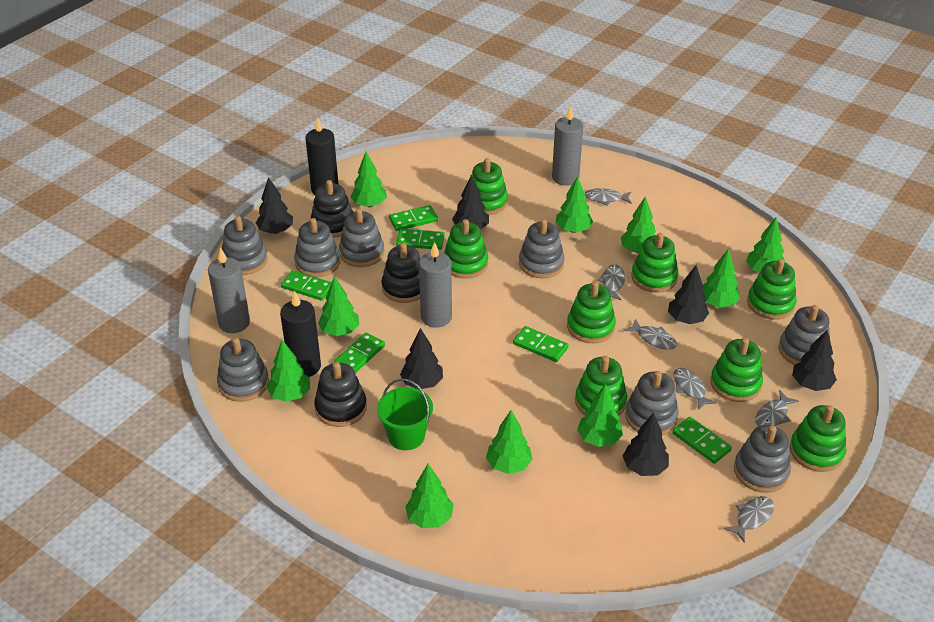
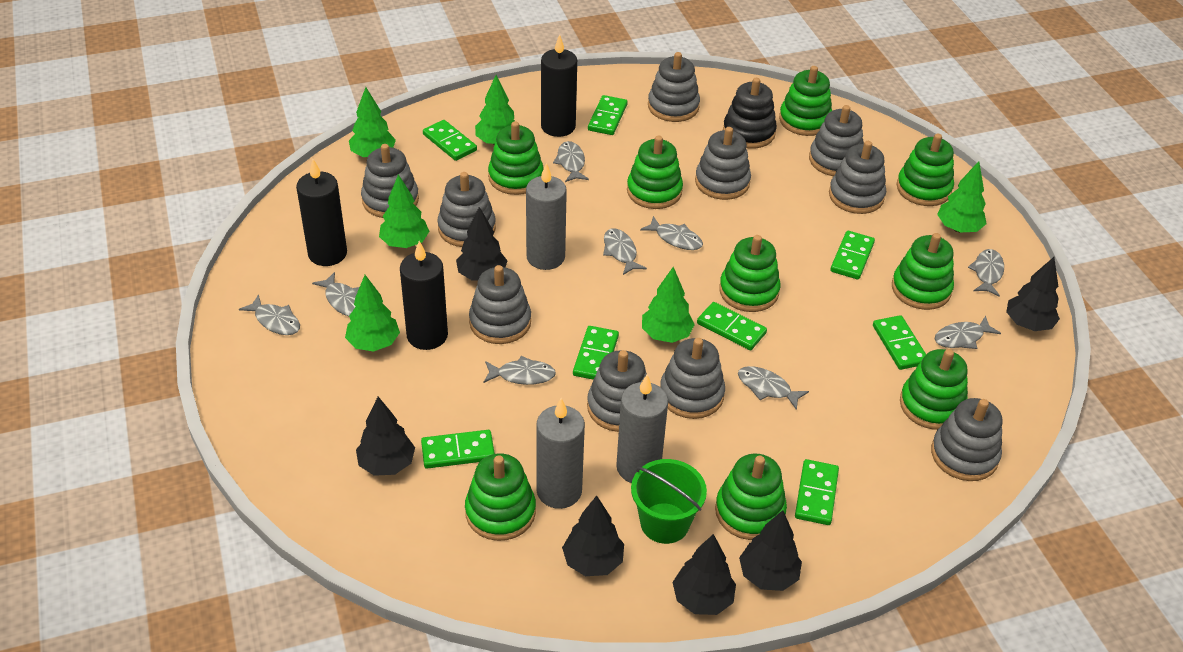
black candle: 2 -> 3
black stacking toy: 3 -> 1
green domino: 6 -> 8
green stacking toy: 8 -> 9
green tree: 10 -> 6
grey fish: 6 -> 9
grey stacking toy: 8 -> 10

